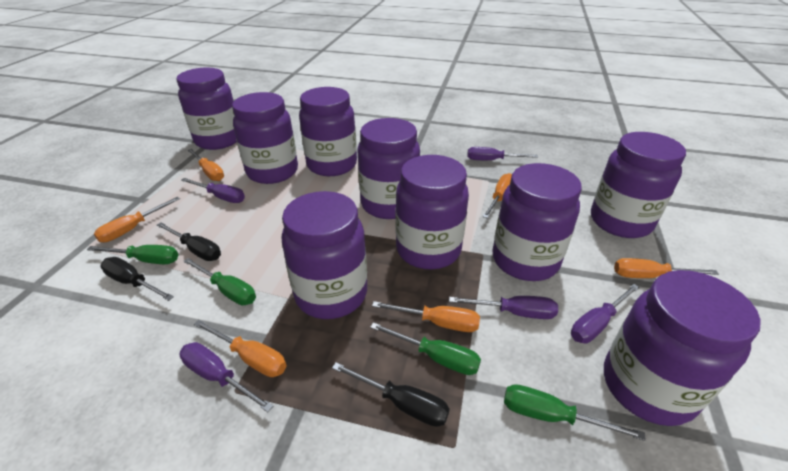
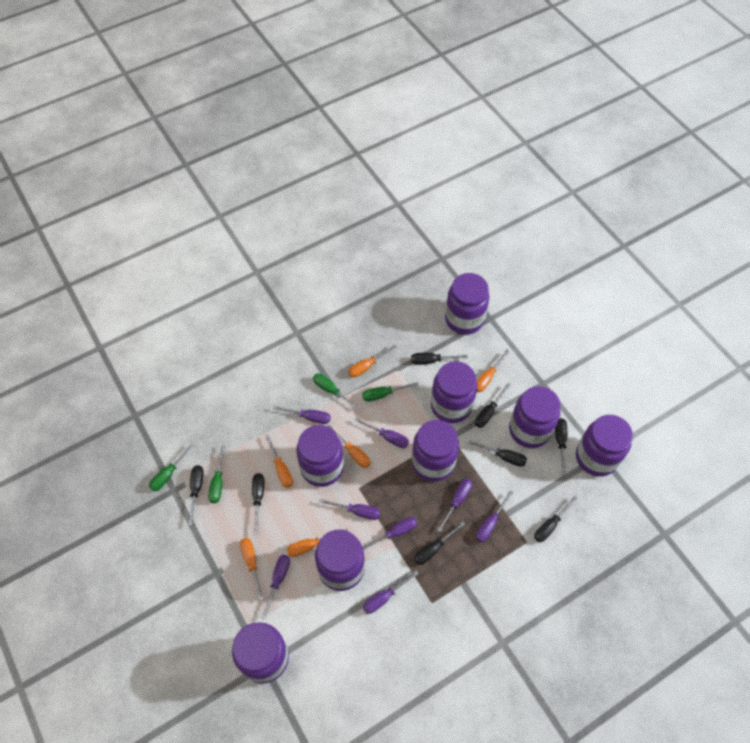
black screwdriver: 3 -> 8
purple jar: 9 -> 8
purple screwdriver: 5 -> 8

